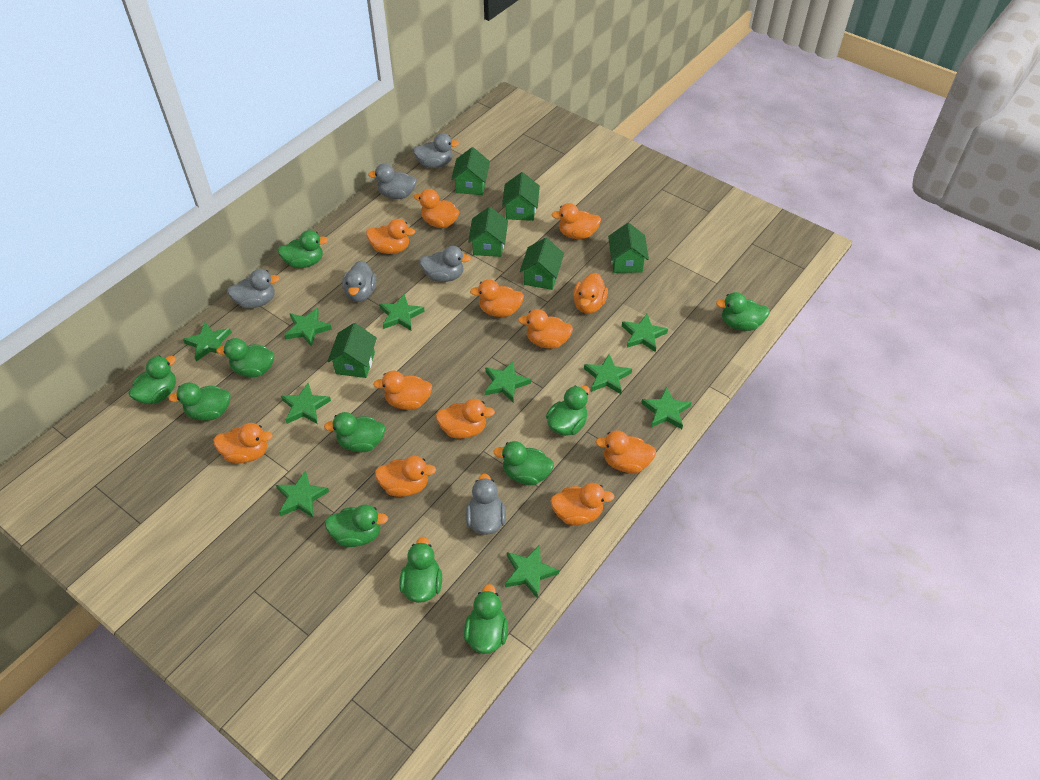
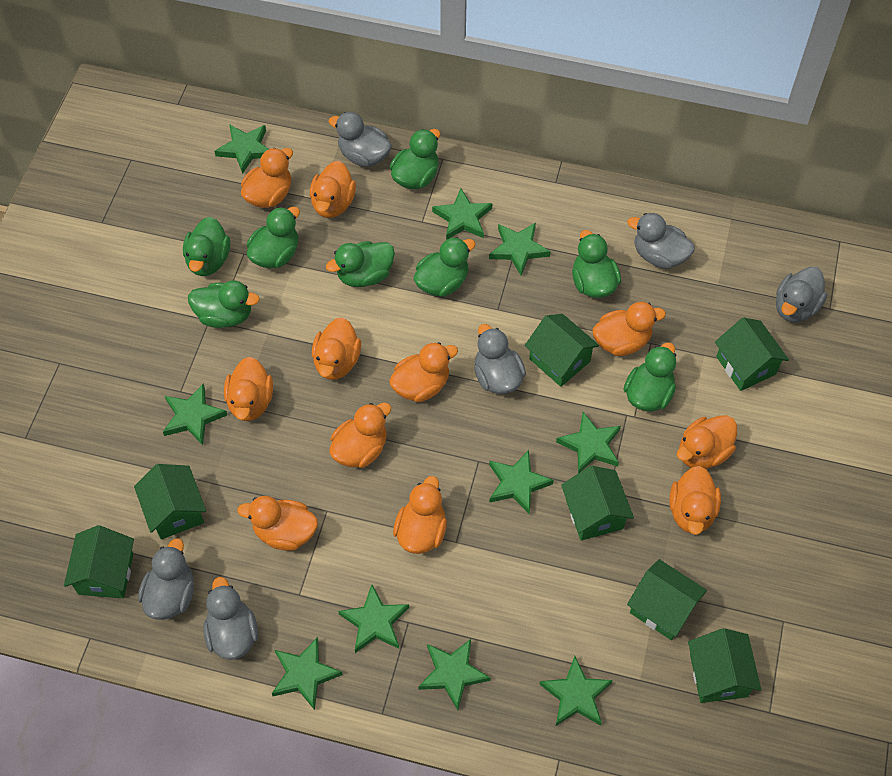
green duck: 11 -> 8
green house: 6 -> 7
orange duck: 12 -> 11

